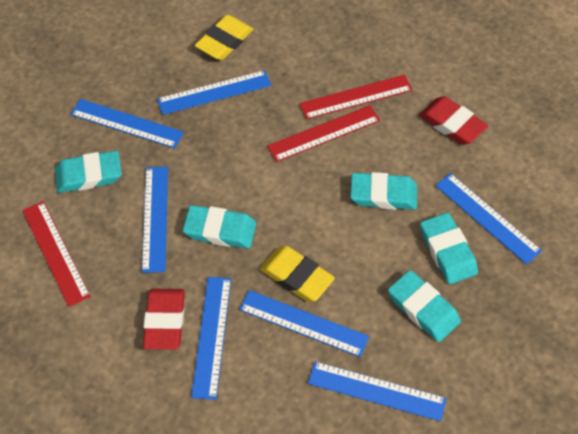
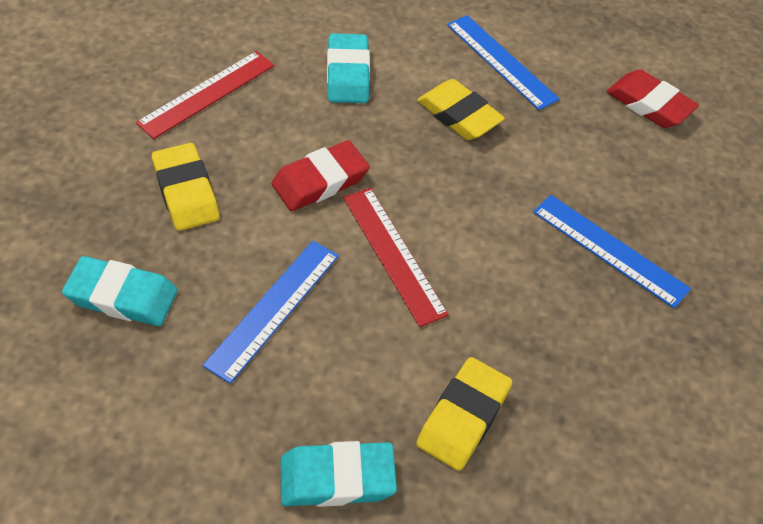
blue ruler: 7 -> 3
red ruler: 3 -> 2
turquoise eraser: 5 -> 3
yellow eraser: 2 -> 3

